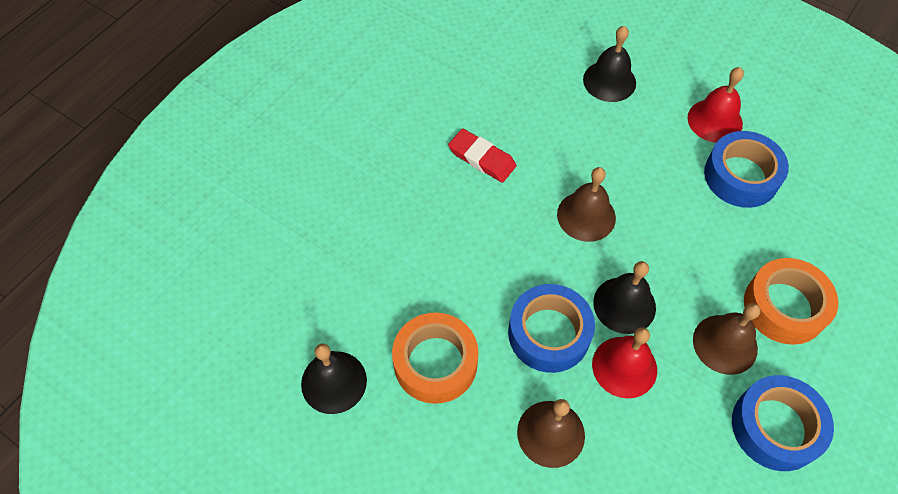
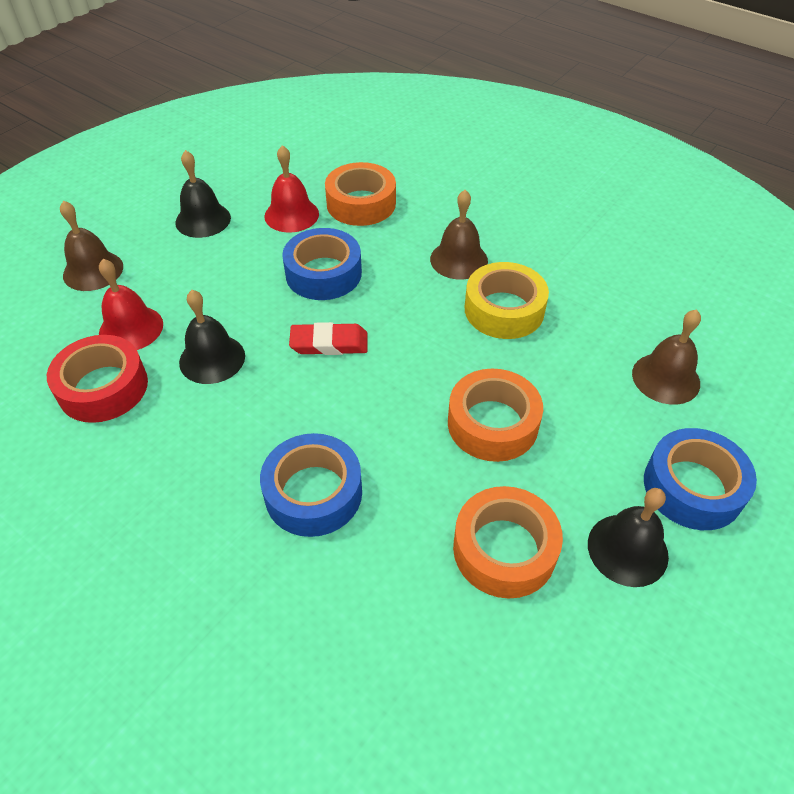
orange tape: 2 -> 3
red tape: 0 -> 1
yellow tape: 0 -> 1

